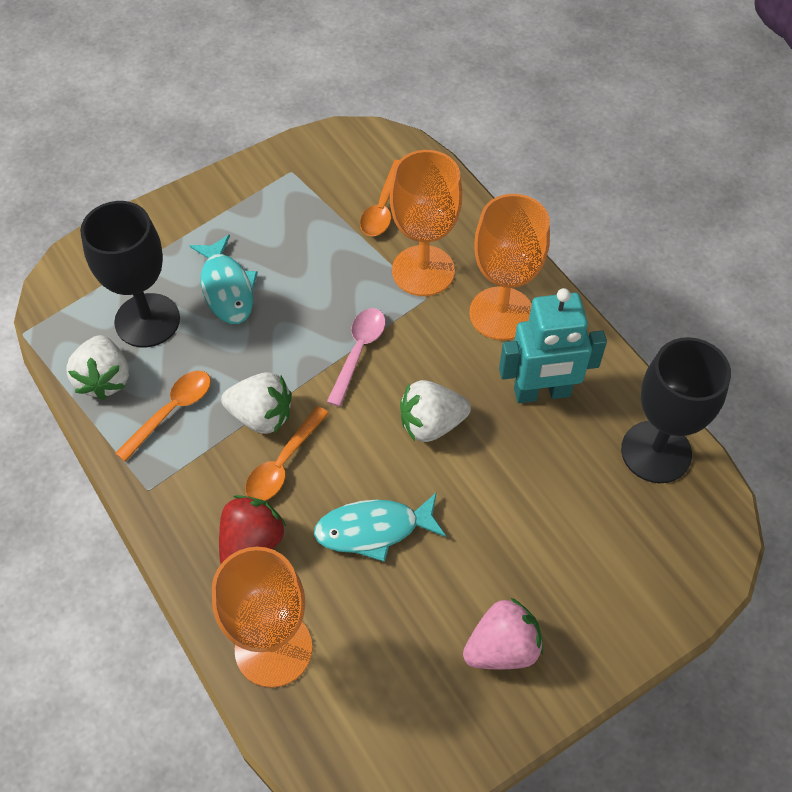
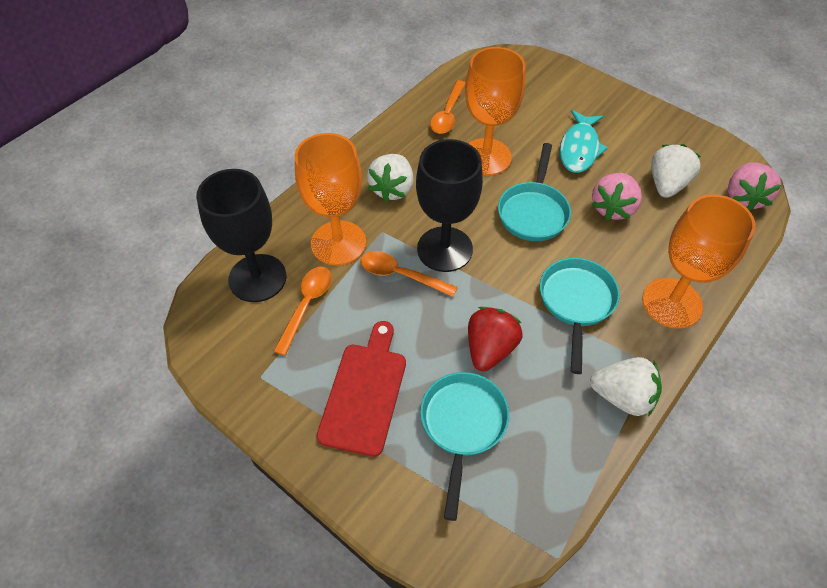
pink spoon: 1 -> 0
pink strawberry: 1 -> 2
red cutting board: 0 -> 1
turquoise fish: 2 -> 1
turquoise pan: 0 -> 3
turquoise robot: 1 -> 0

